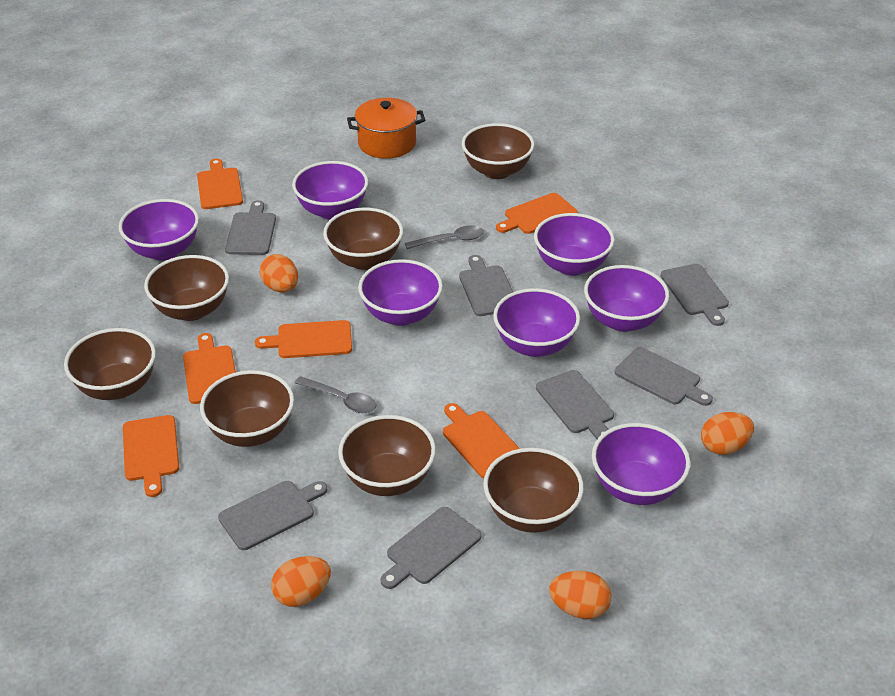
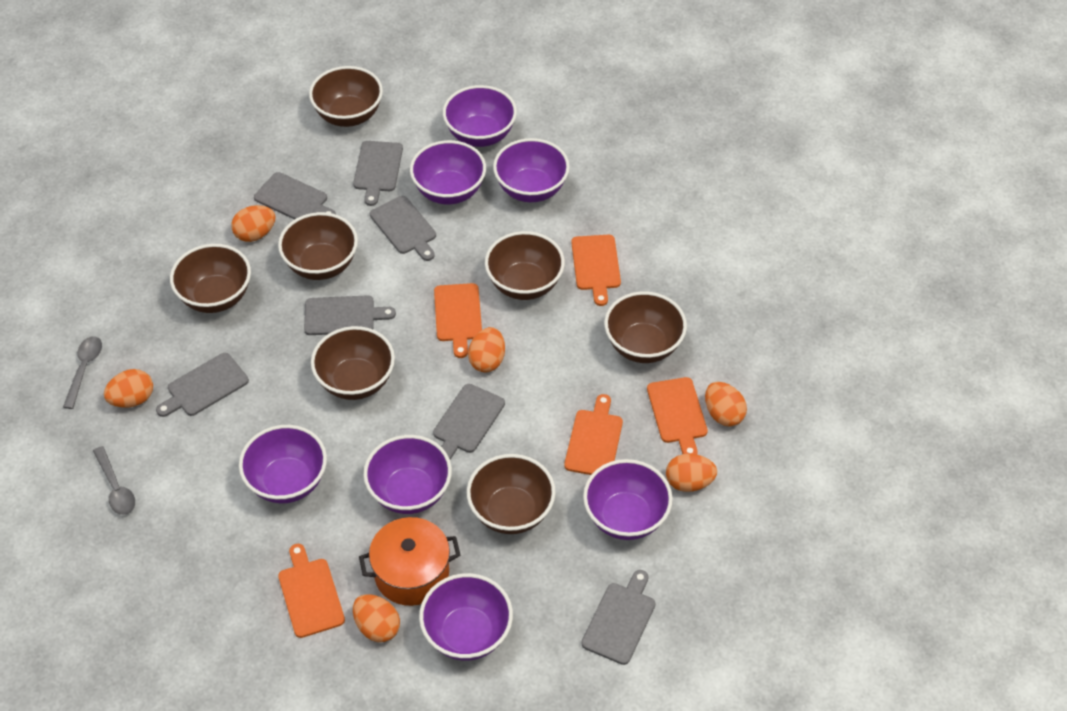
orange cutting board: 6 -> 5
orange egg: 4 -> 6

